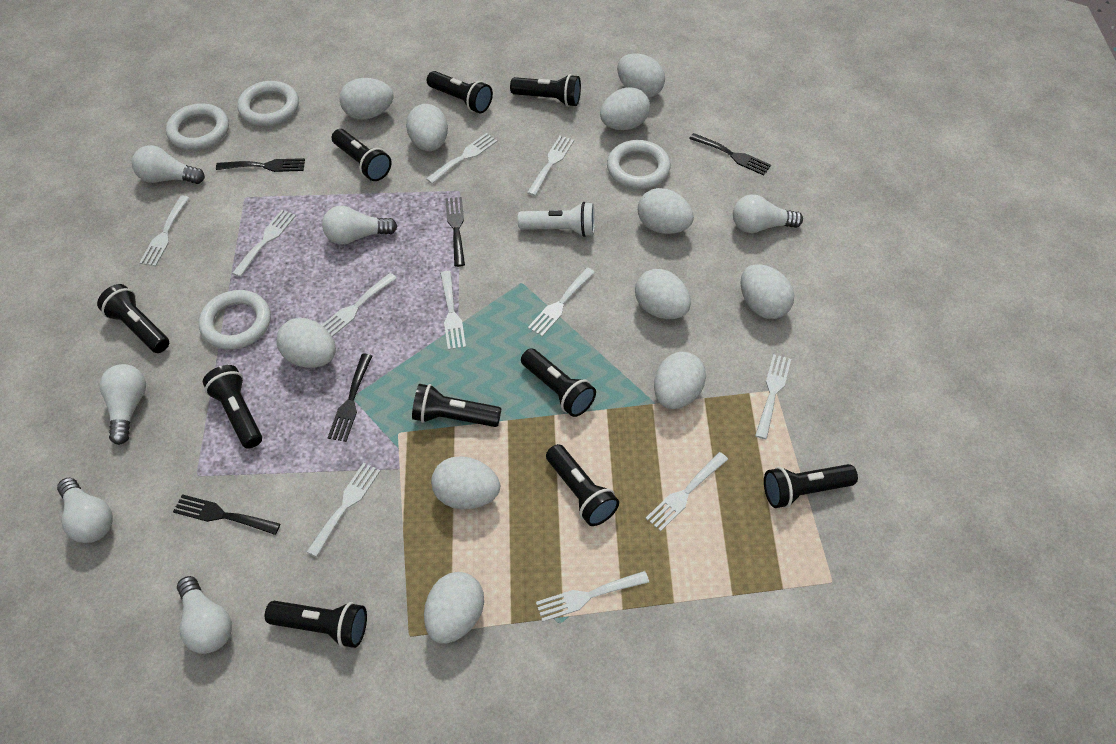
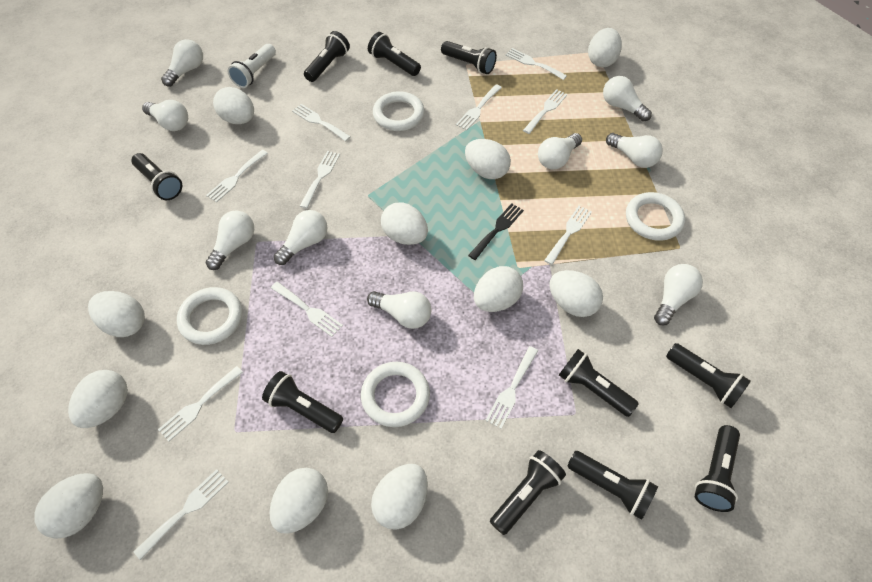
black fork: 5 -> 1
white light bulb: 6 -> 9

